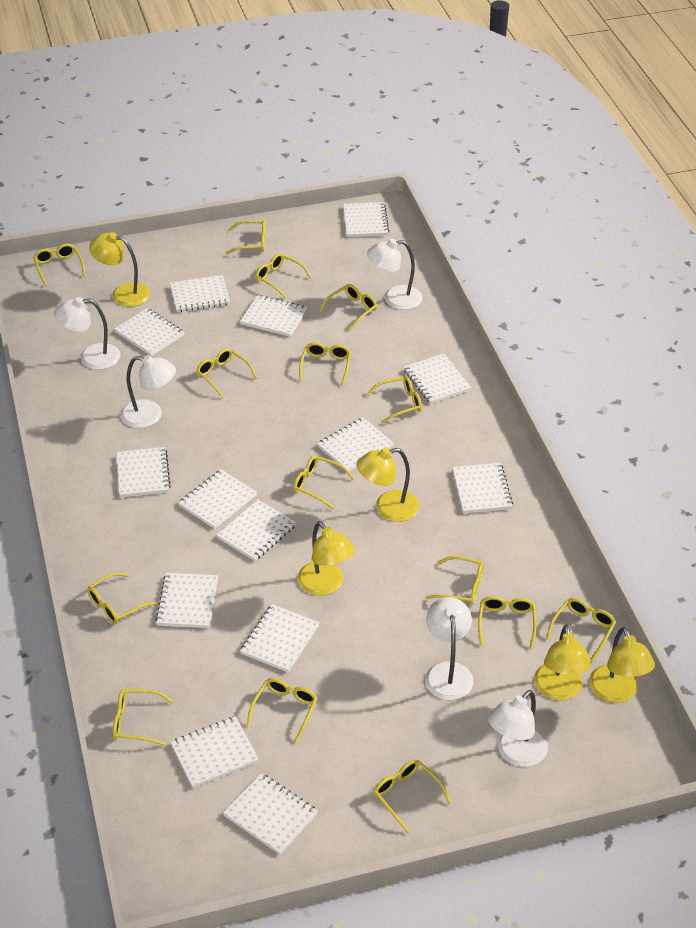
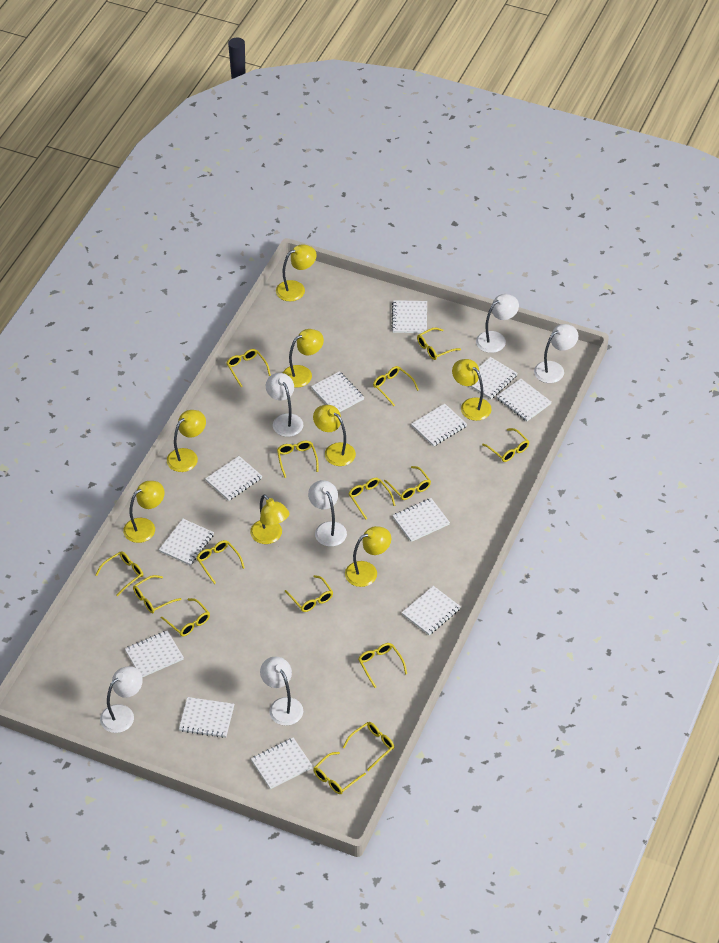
white lamp: 5 -> 6
white notebook: 14 -> 12
yellow lamp: 5 -> 8

